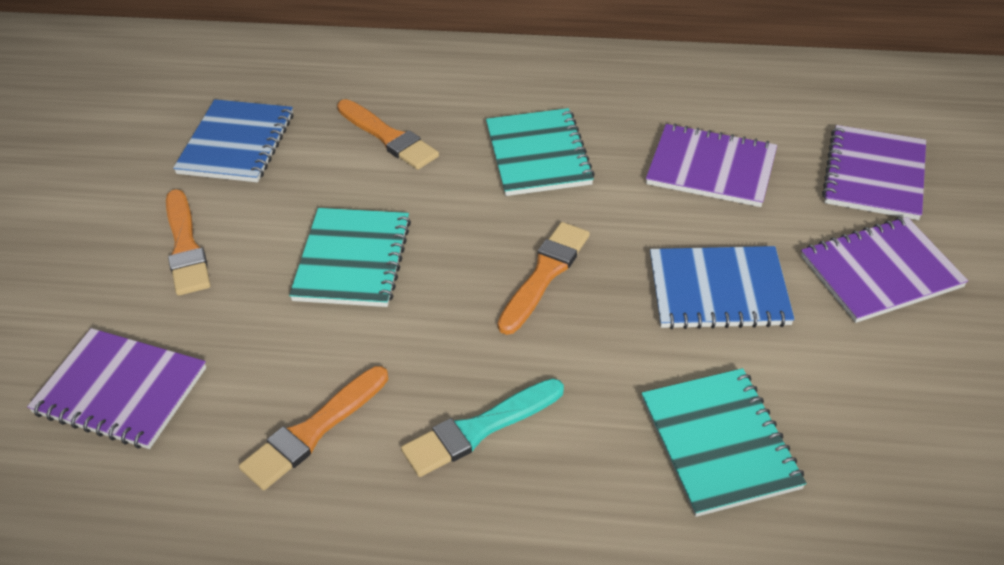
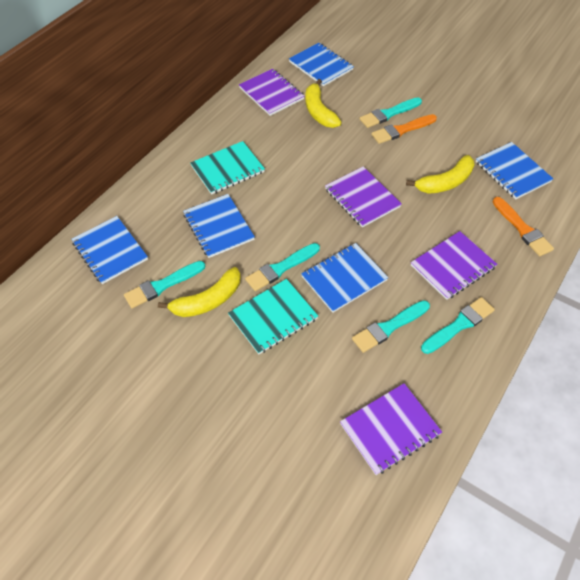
blue notebook: 2 -> 5
orange brush: 4 -> 2
turquoise brush: 1 -> 5
turquoise notebook: 3 -> 2
yellow banana: 0 -> 3

